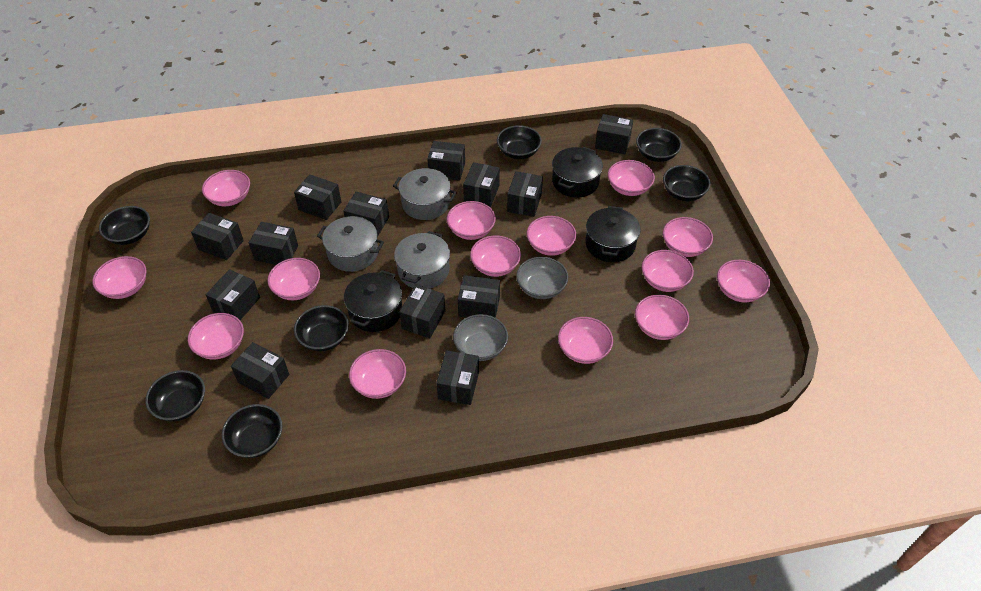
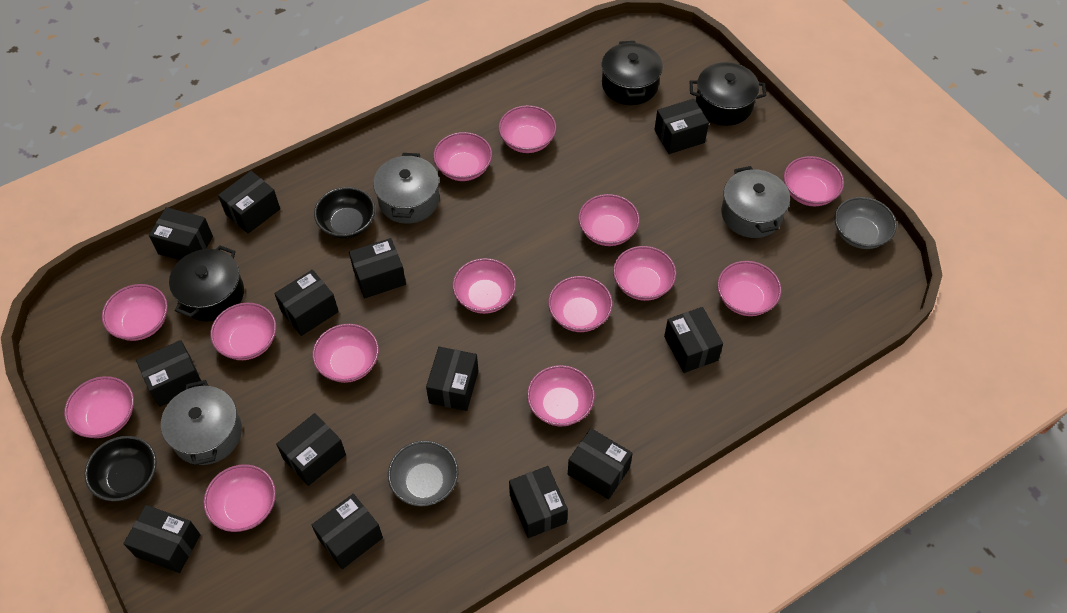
black bowl: 7 -> 2

